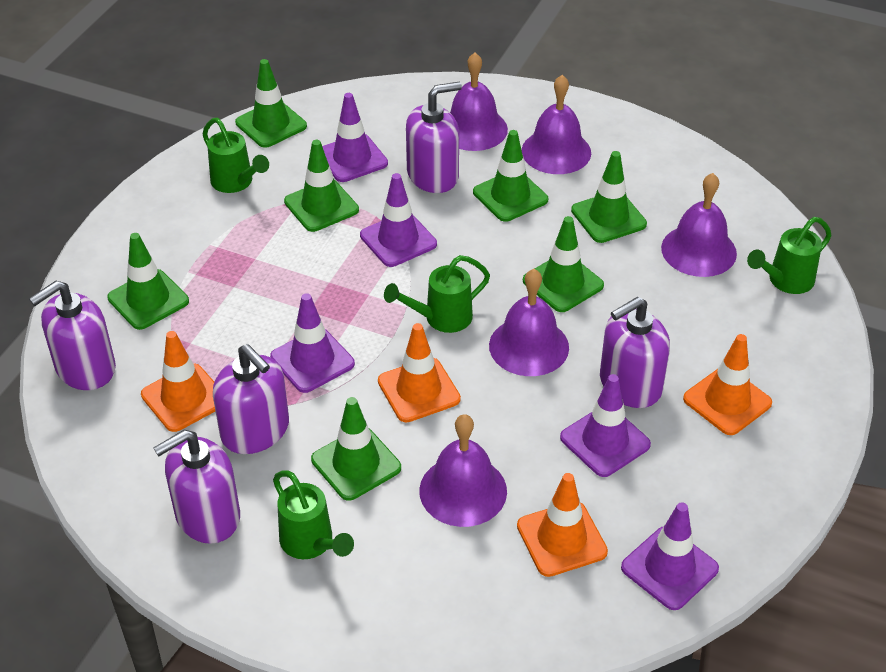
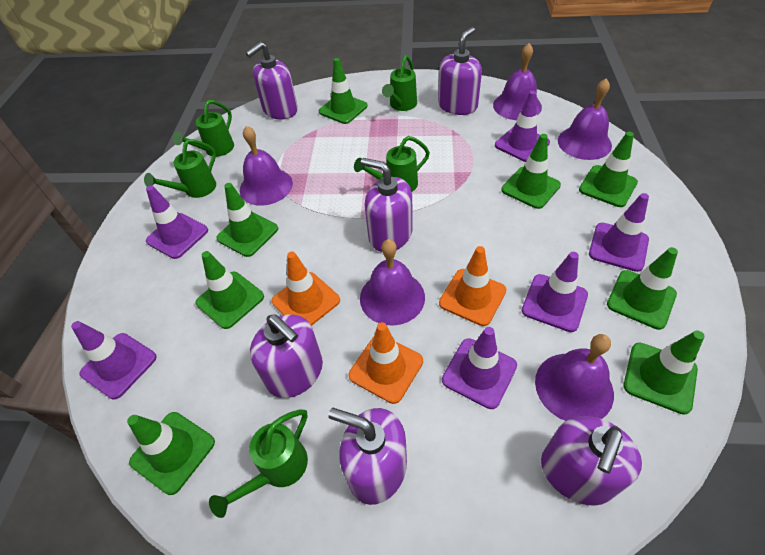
green traffic cone: 7 -> 8
green watering can: 4 -> 5
orange traffic cone: 4 -> 3
purple soap dispenser: 5 -> 6
purple traffic cone: 5 -> 6

